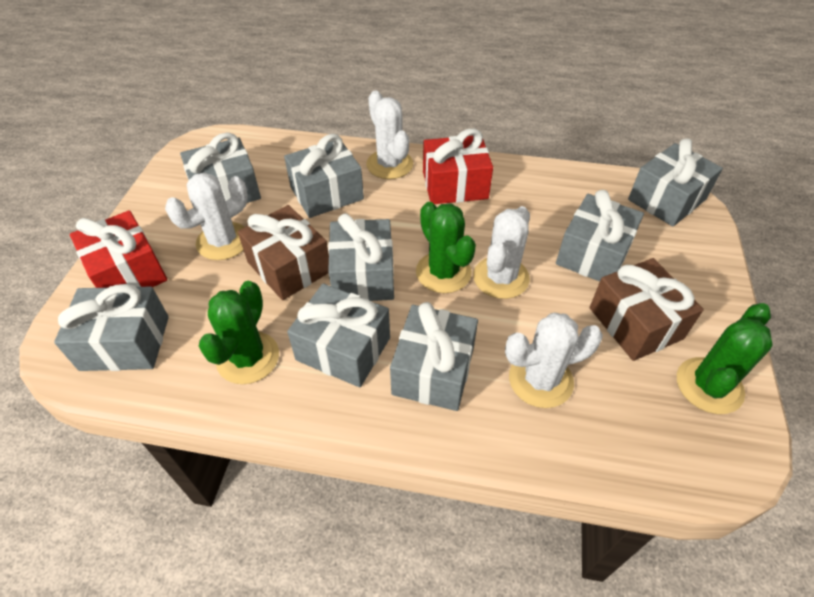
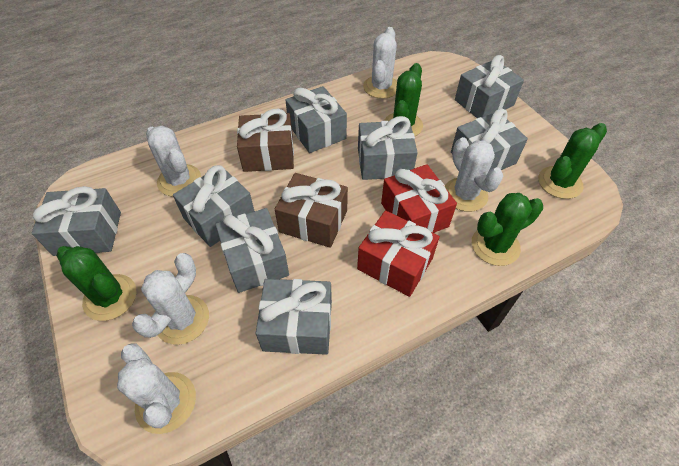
green cactus: 3 -> 4
white cactus: 4 -> 5

